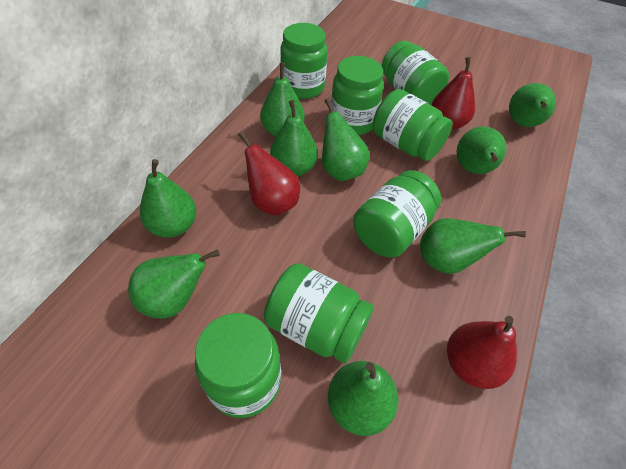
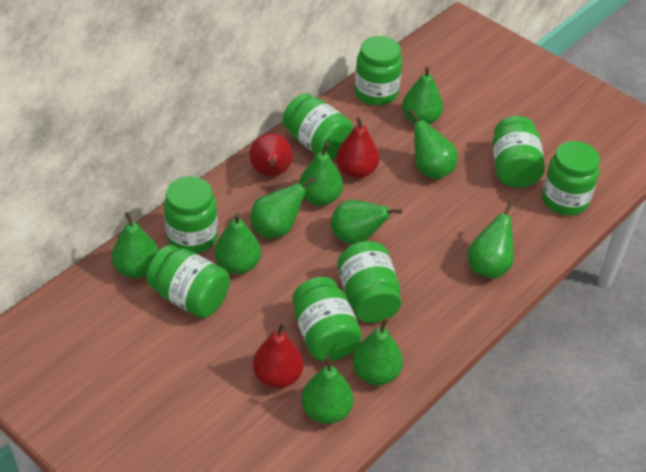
green jar: 7 -> 8
green pear: 9 -> 10

